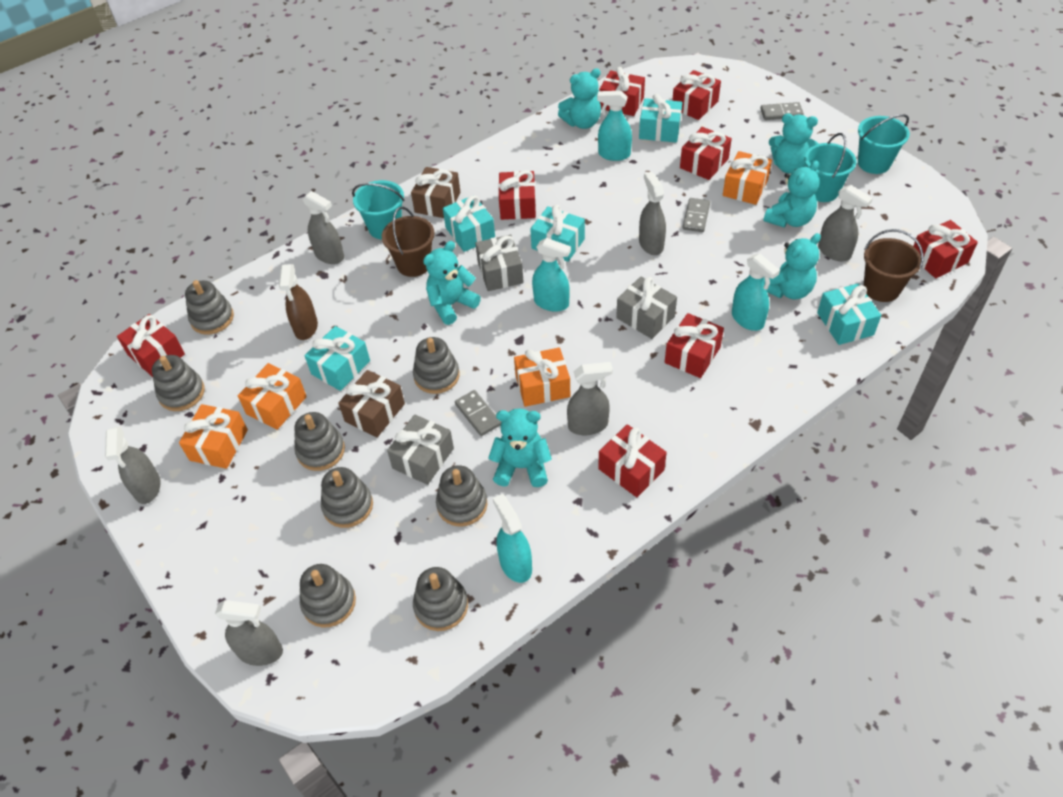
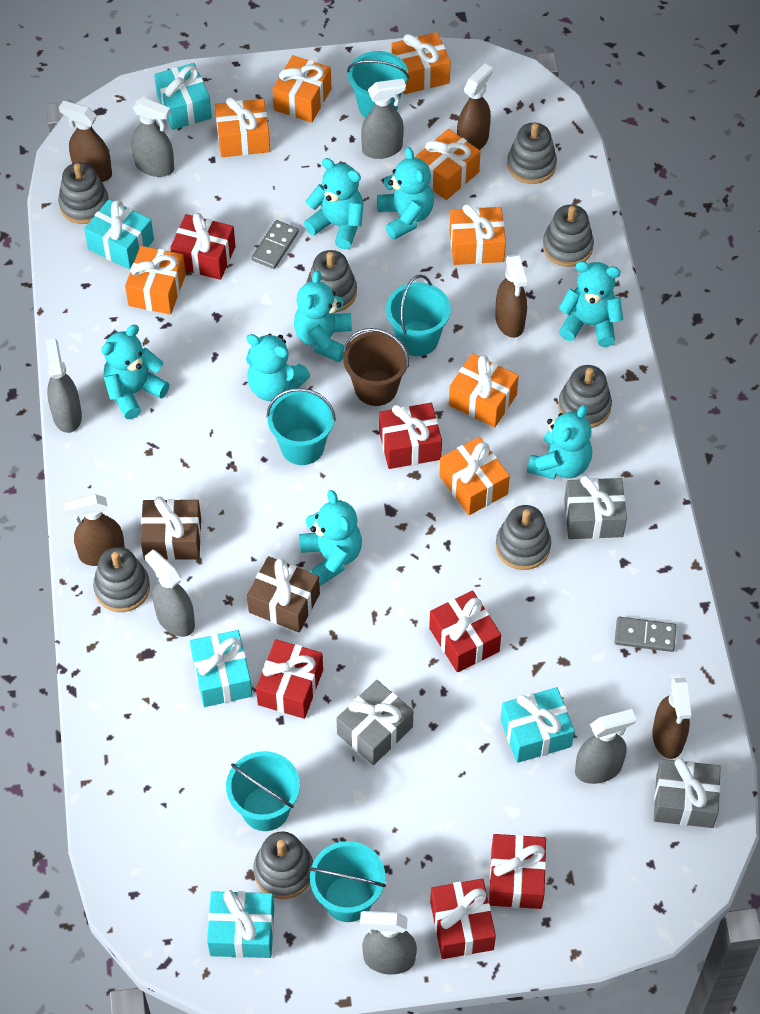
brown bucket: 2 -> 1
brown spray bottle: 1 -> 5
grey domino: 3 -> 2
orange gift: 4 -> 8
red gift: 8 -> 6
turquoise bucket: 3 -> 5
turquoise spray bottle: 4 -> 0
turquoise teddy bear: 6 -> 8

